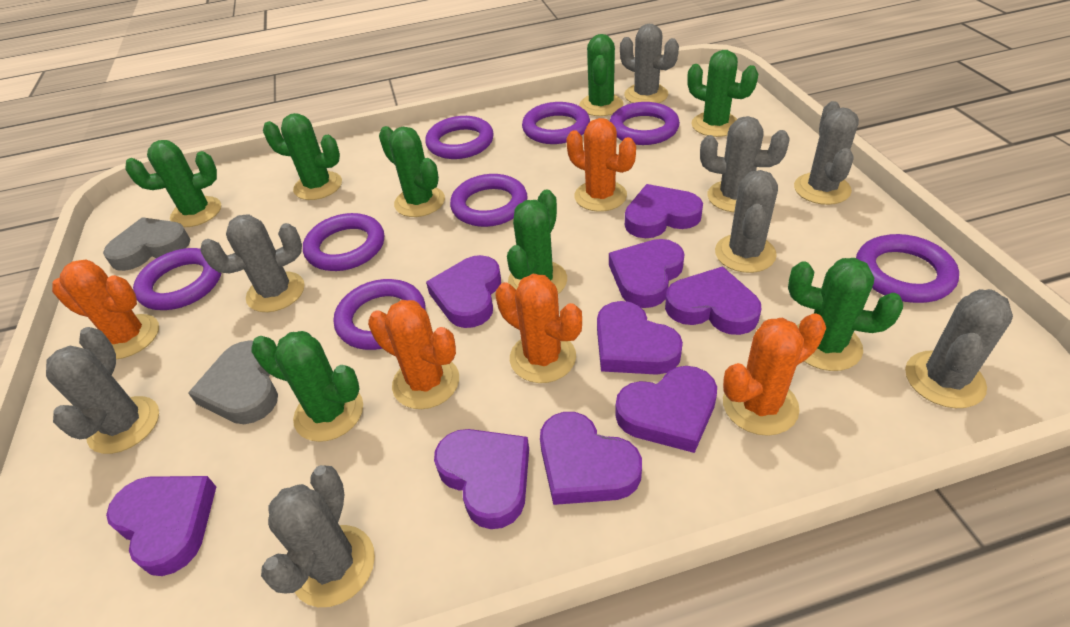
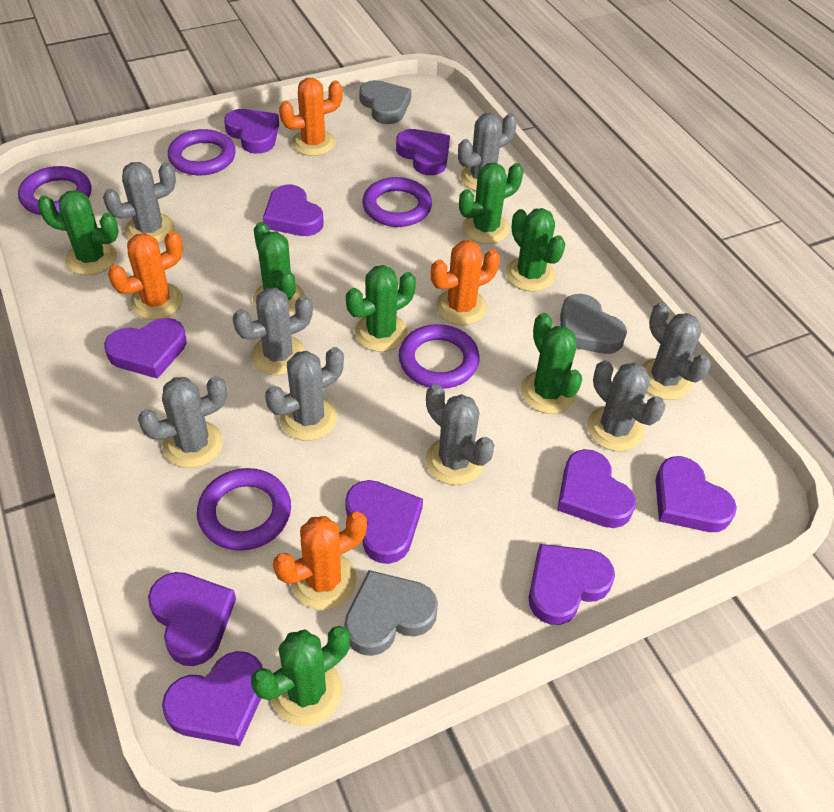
green cactus: 8 -> 7
grey heart: 2 -> 3
orange cactus: 5 -> 4
purple heart: 9 -> 10
purple ring: 8 -> 5

